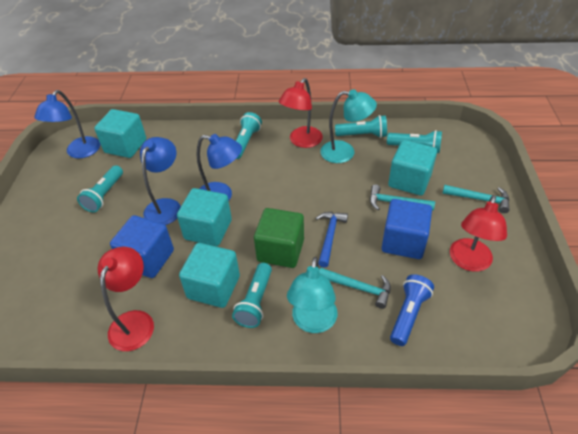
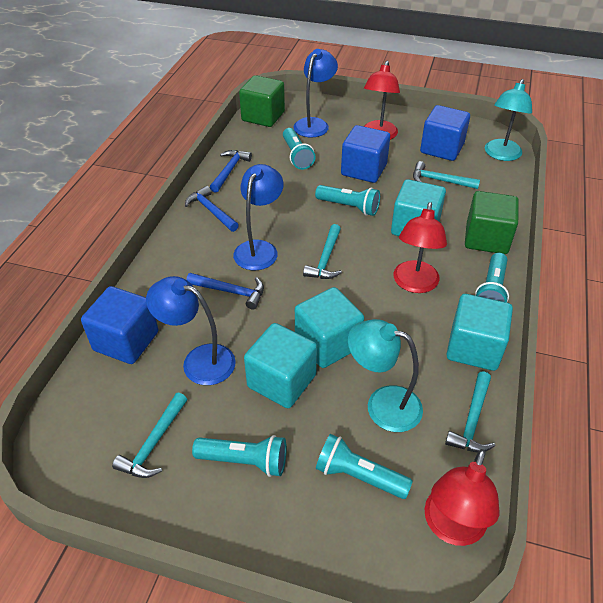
blue cube: 2 -> 3
blue flashlight: 1 -> 0
blue hammer: 1 -> 3
green cube: 1 -> 2
turquoise hammer: 3 -> 4

